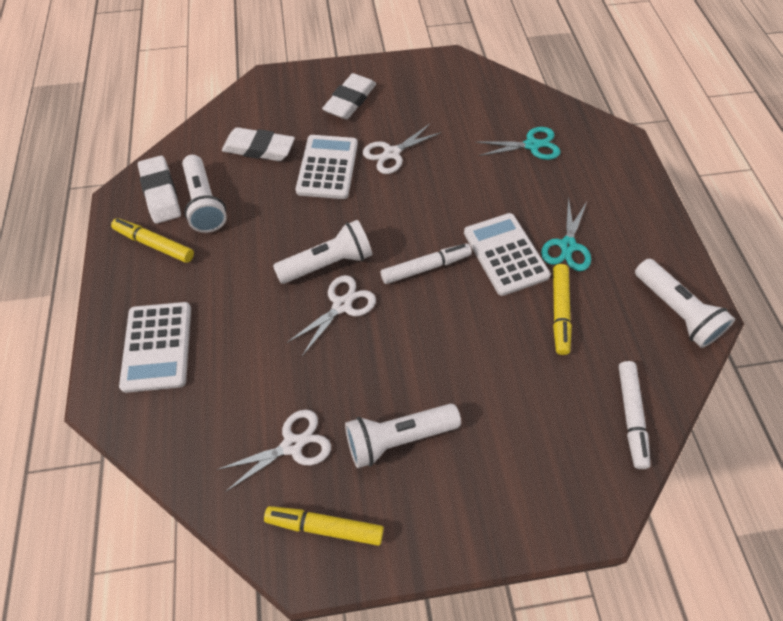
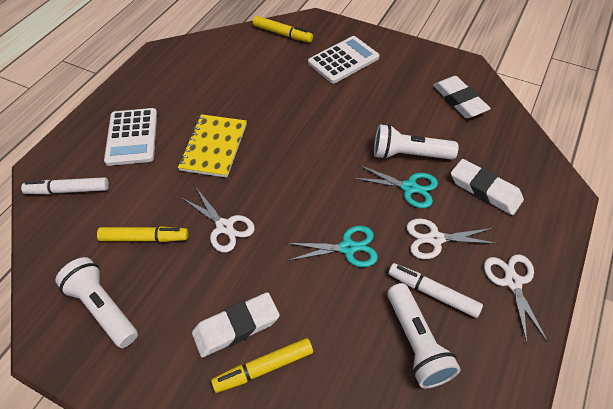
white calculator: 3 -> 2
white flashlight: 4 -> 3
yellow notebook: 0 -> 1

